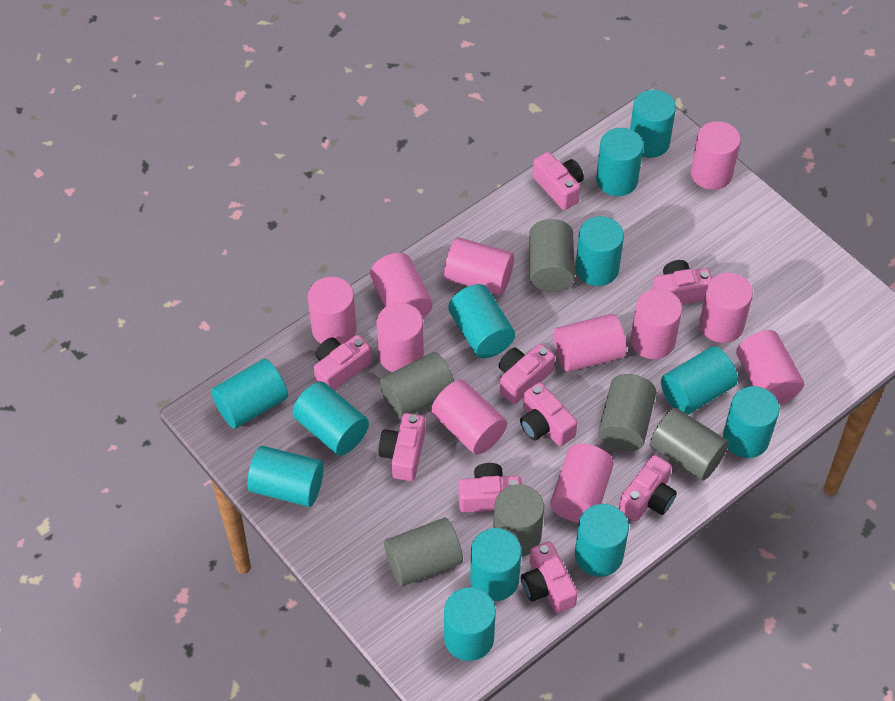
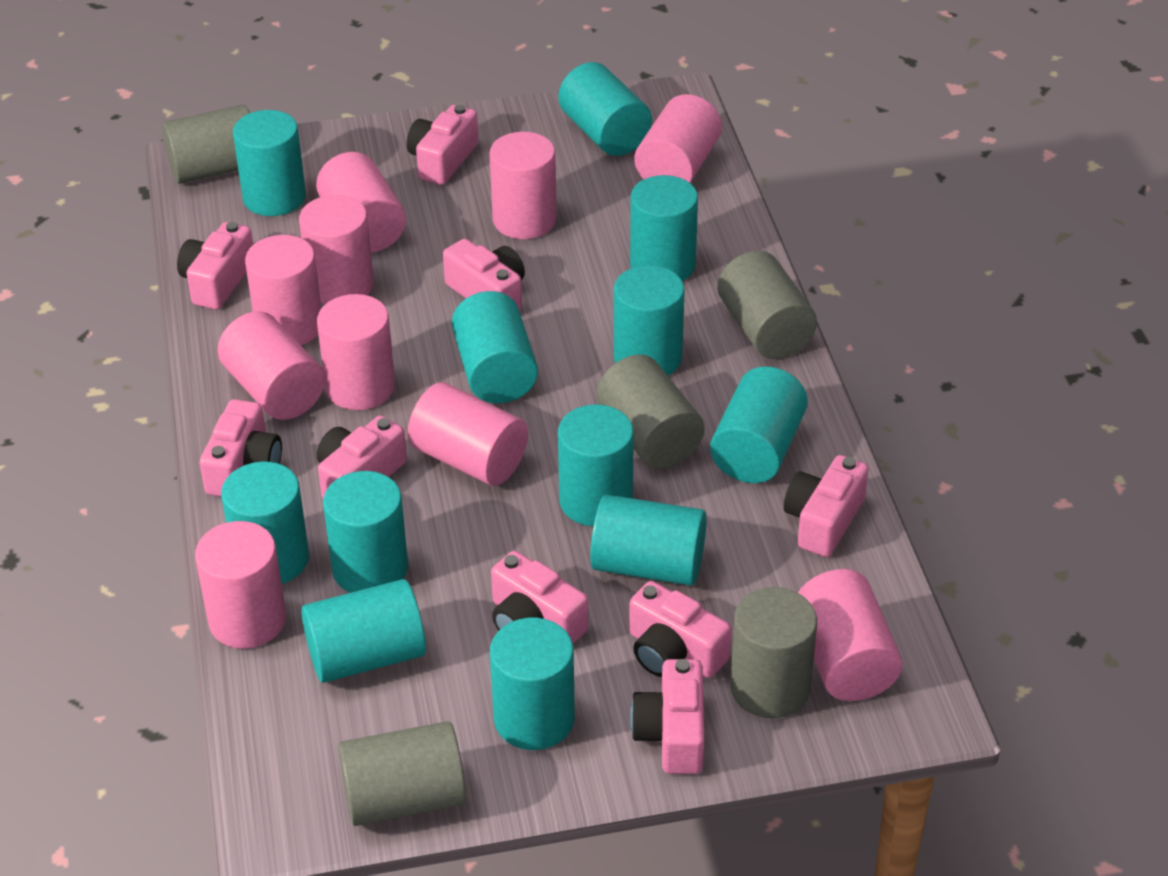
grey cylinder: 6 -> 5
pink cylinder: 11 -> 10

